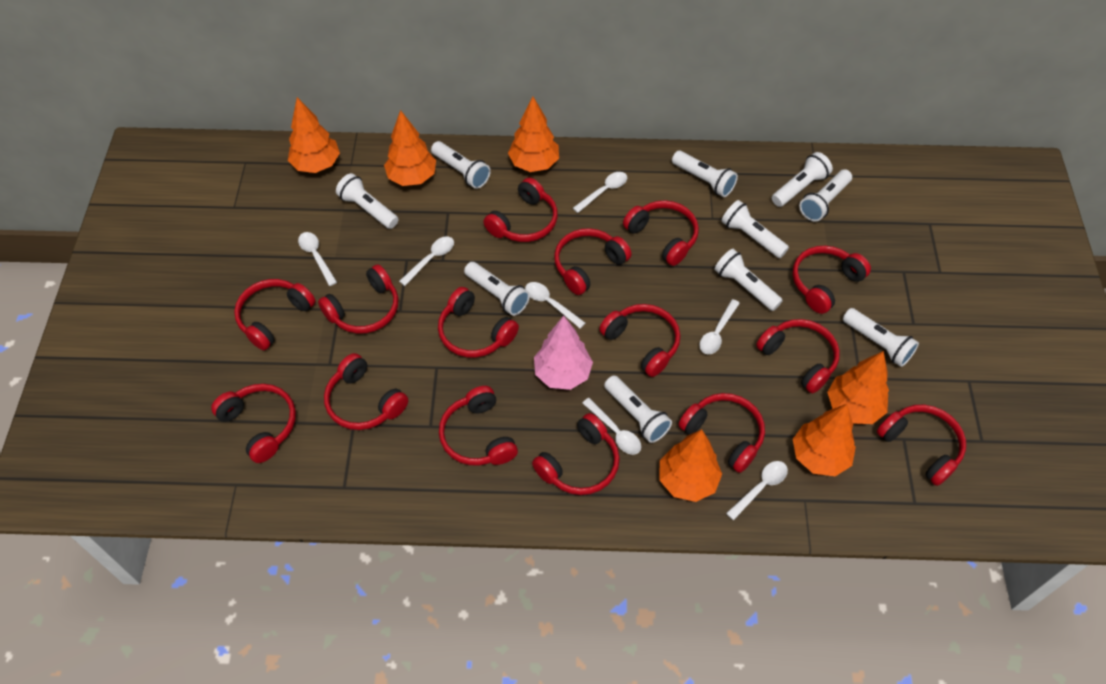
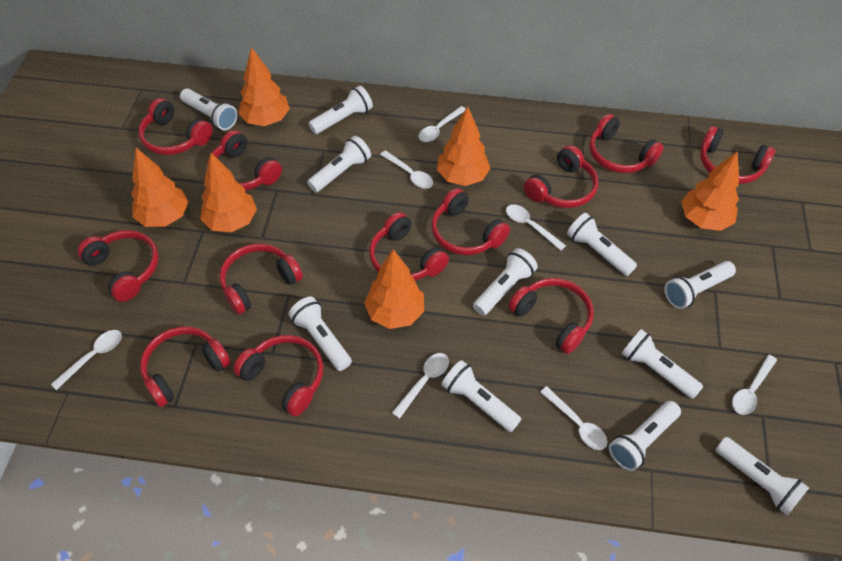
pink tree: 1 -> 0
red headphones: 15 -> 12
white flashlight: 10 -> 11

